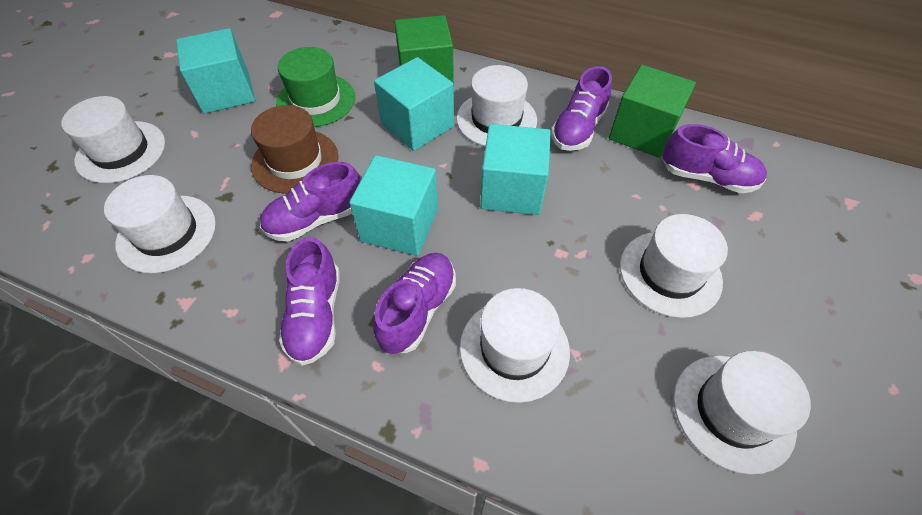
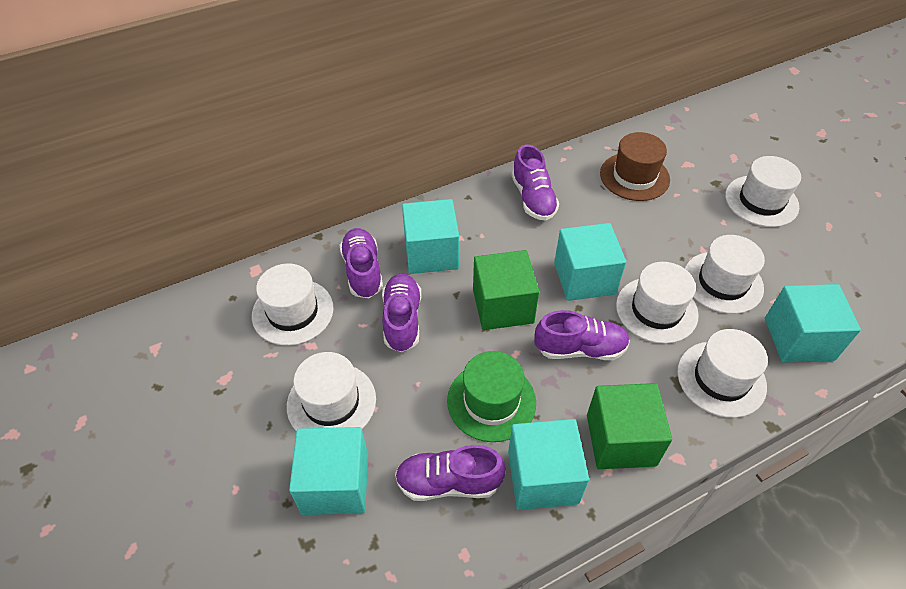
turquoise cube: 4 -> 5

